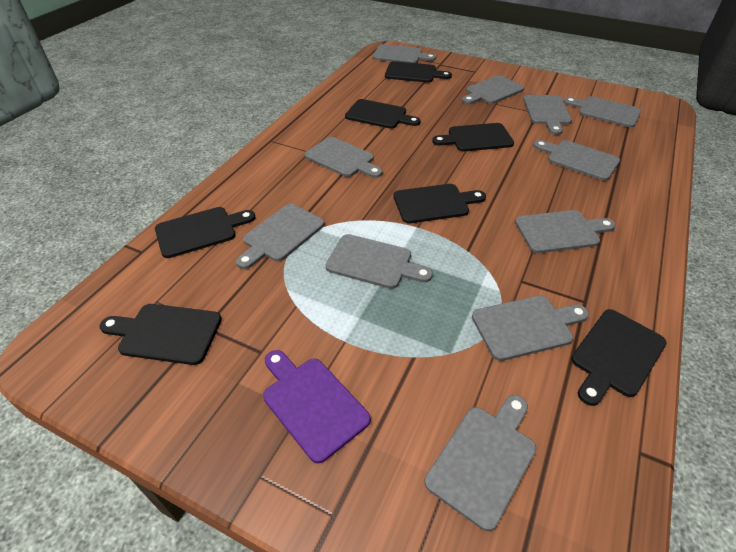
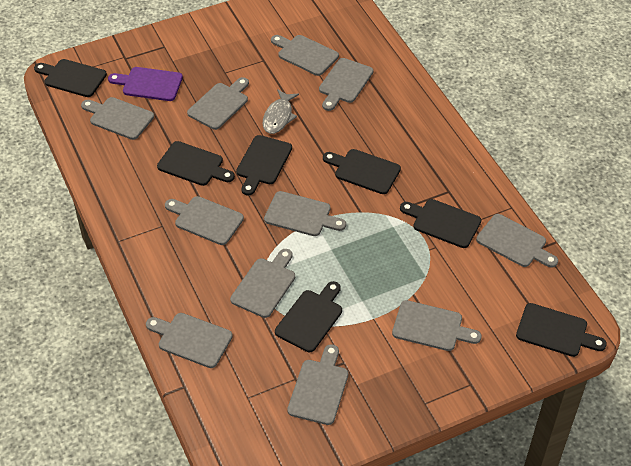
grey fish: 0 -> 1

